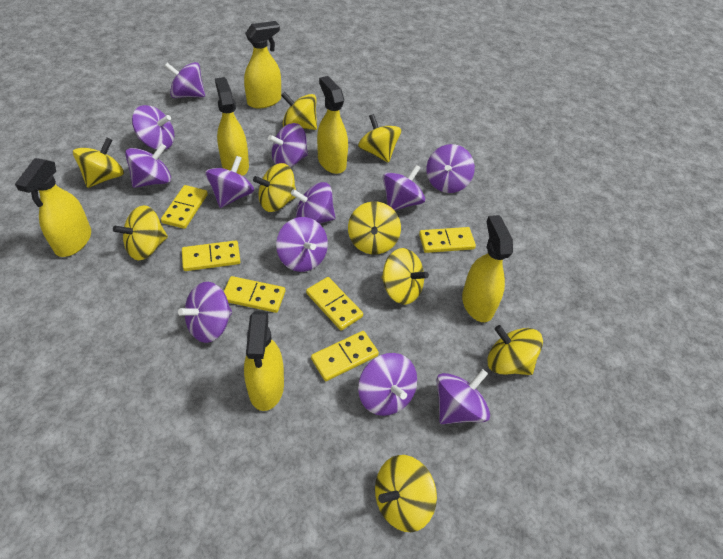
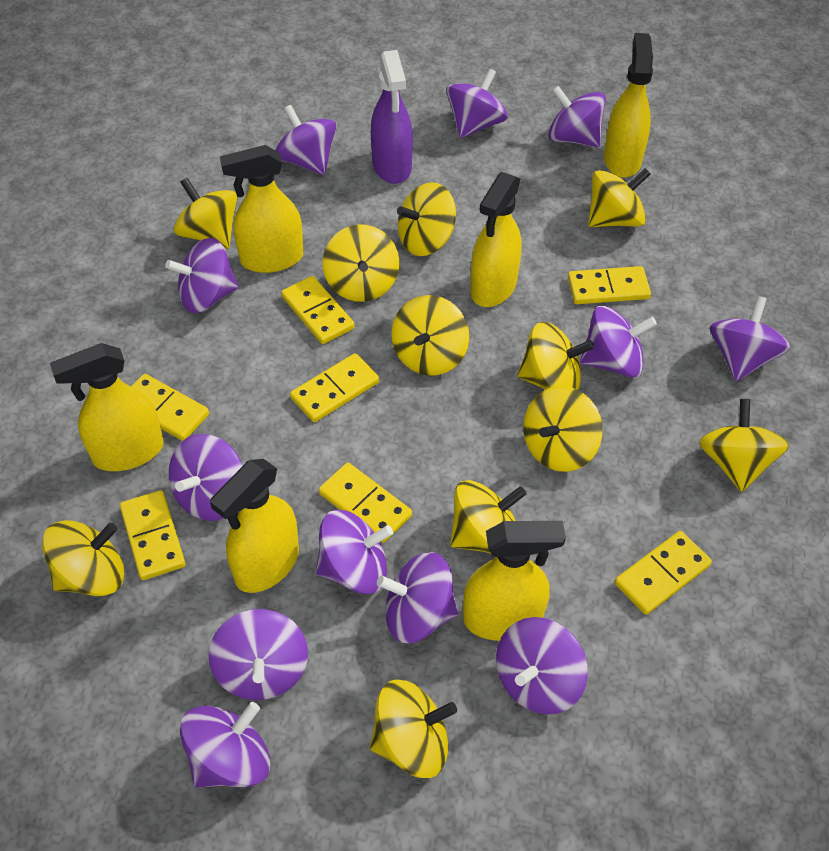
purple spray bottle: 0 -> 1
yellow domino: 6 -> 7
yellow spinning top: 9 -> 11

